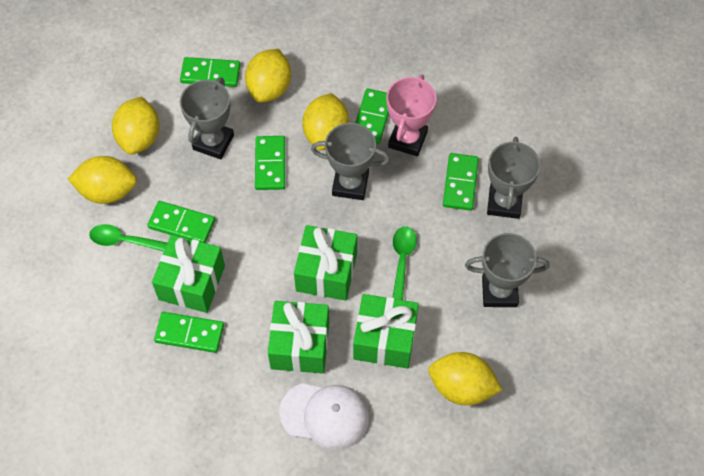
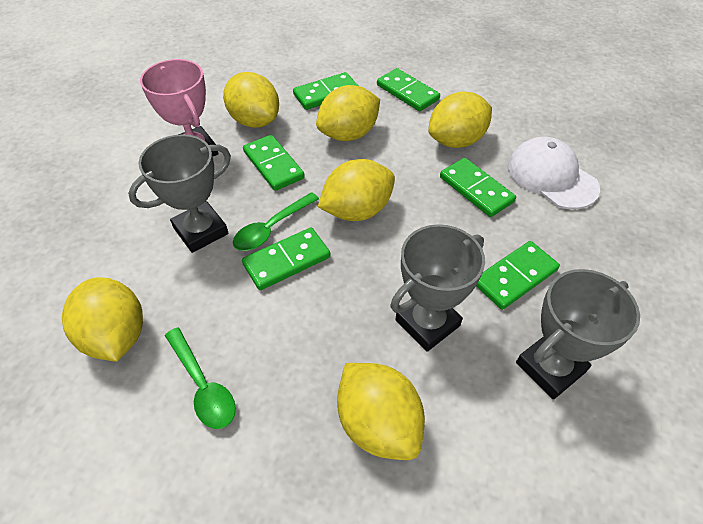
green gift: 4 -> 0
grey trophy: 4 -> 3
yellow lemon: 5 -> 6

